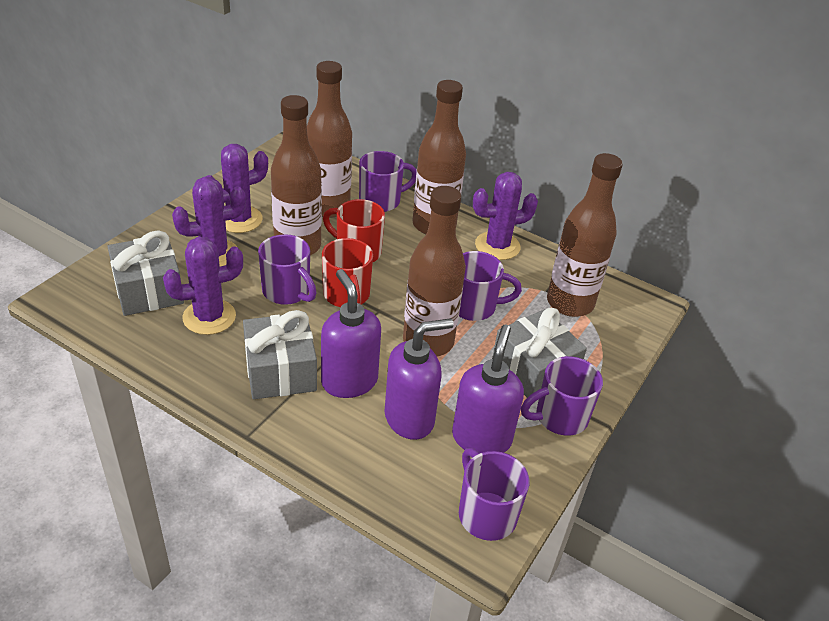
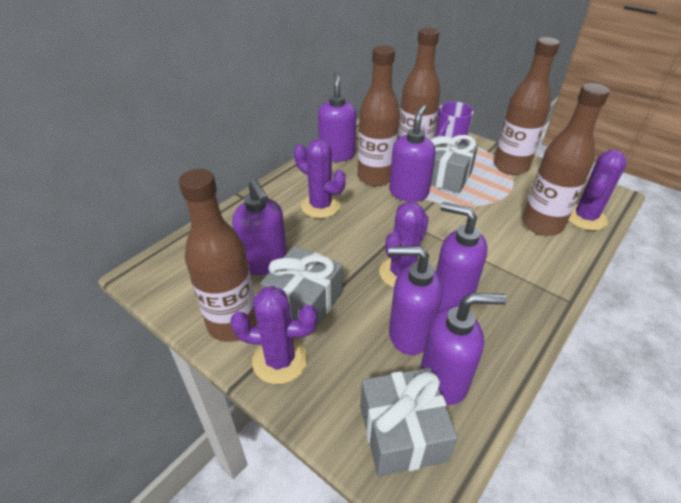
purple mug: 5 -> 1
purple soap dispenser: 3 -> 6
red mug: 2 -> 0

